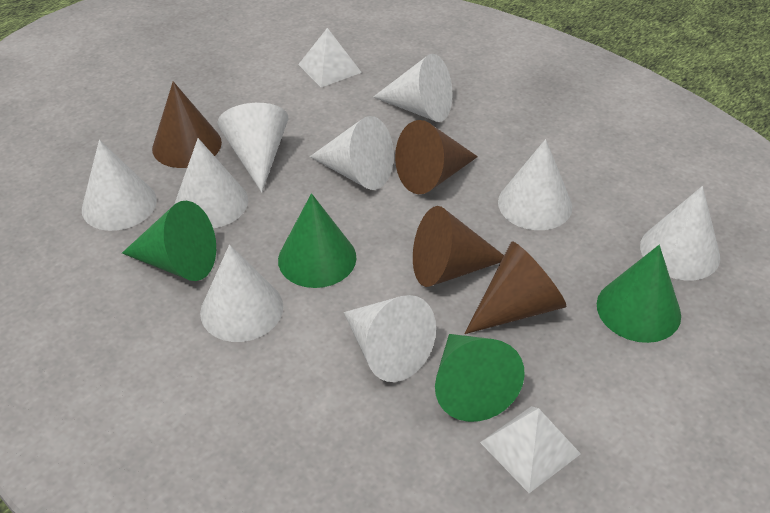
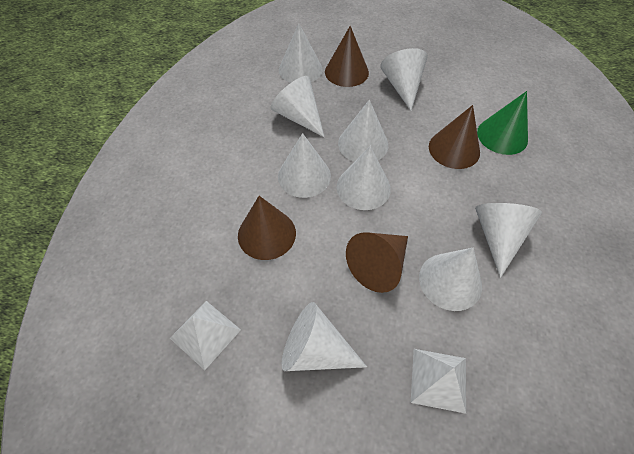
green cone: 4 -> 1

